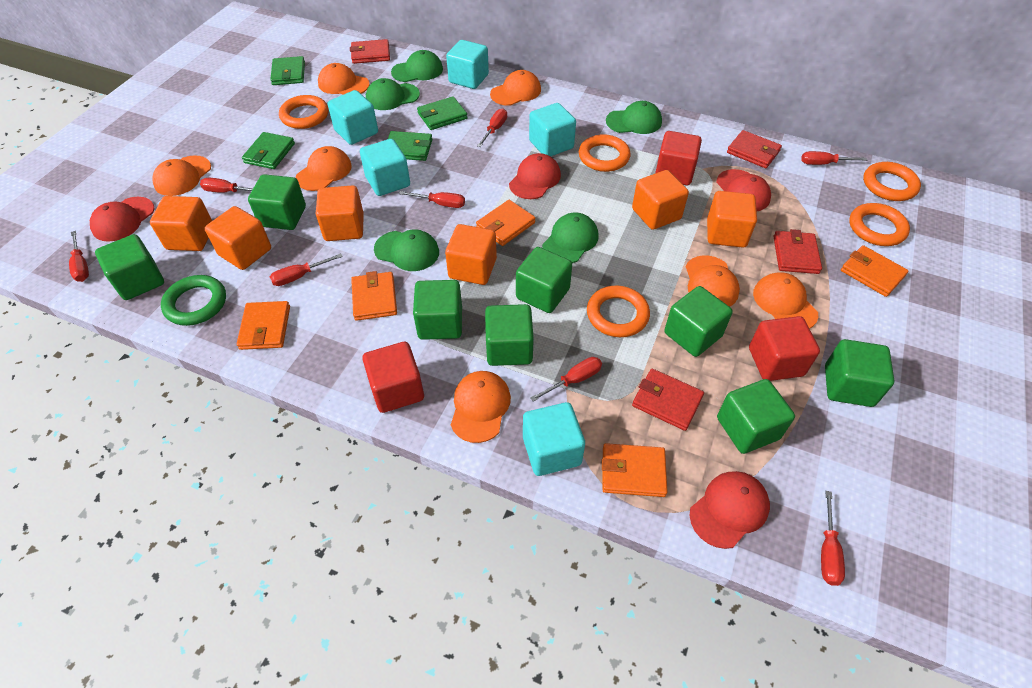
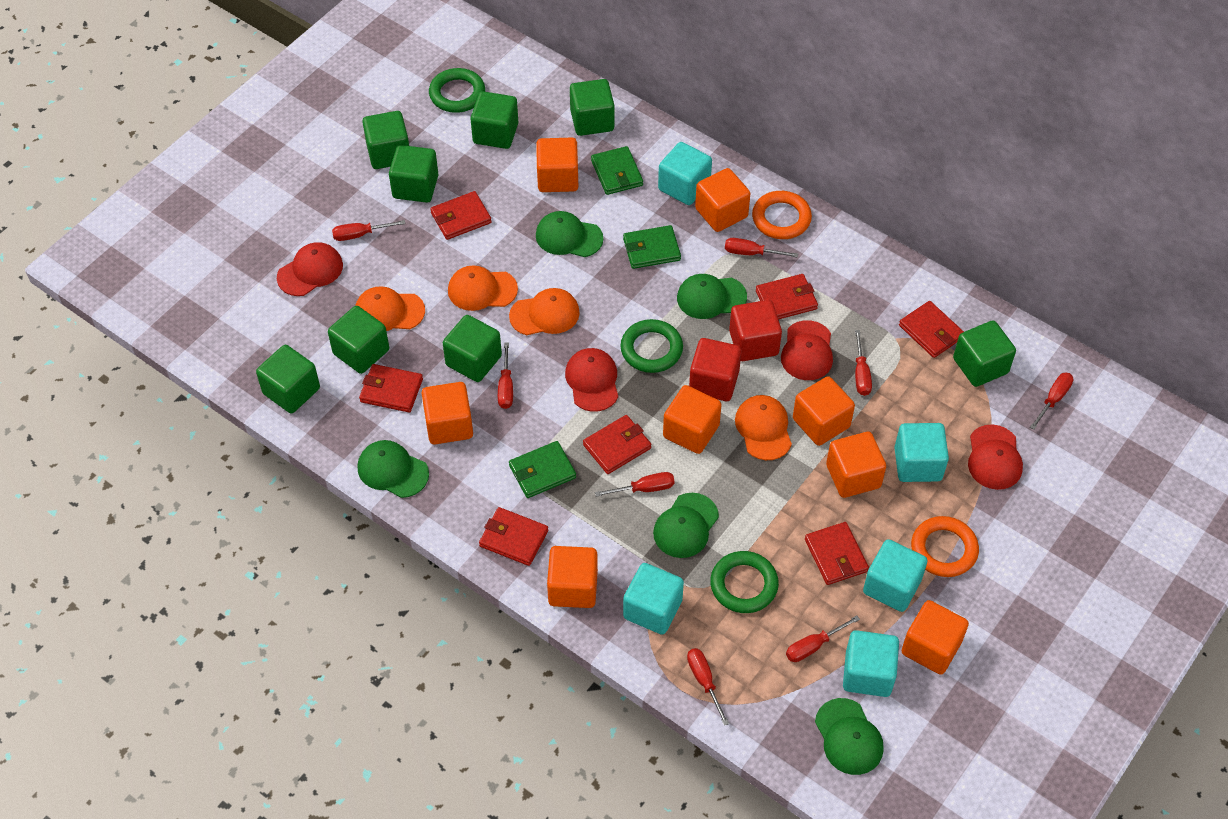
green ring: 1 -> 3
green wallet: 4 -> 3
orange cap: 7 -> 4
orange cube: 6 -> 8
orange ring: 5 -> 2
orange wallet: 5 -> 0
red cube: 3 -> 2
red wallet: 4 -> 7

